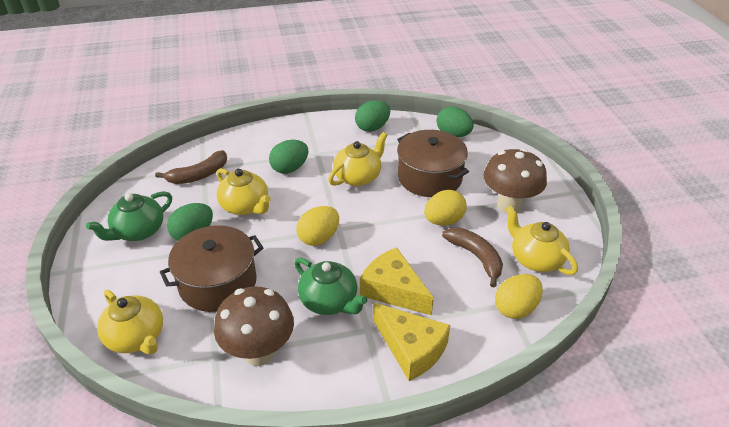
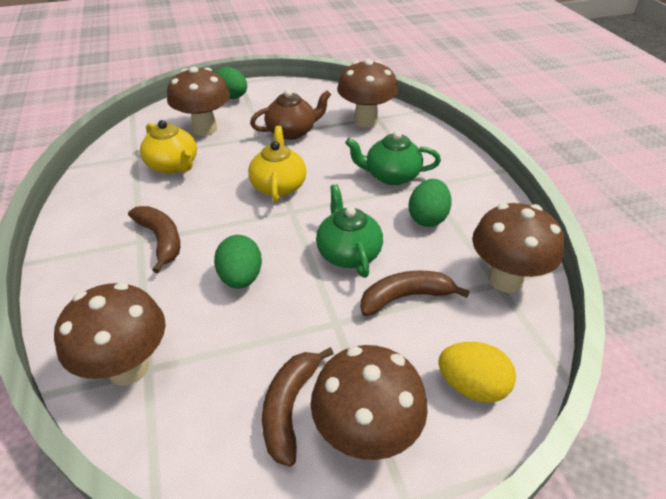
brown banana: 2 -> 3
brown mushroom: 2 -> 5
brown pot: 2 -> 0
brown teapot: 0 -> 1
green egg: 4 -> 3
yellow cheese: 2 -> 0
yellow egg: 3 -> 1
yellow teapot: 4 -> 2

